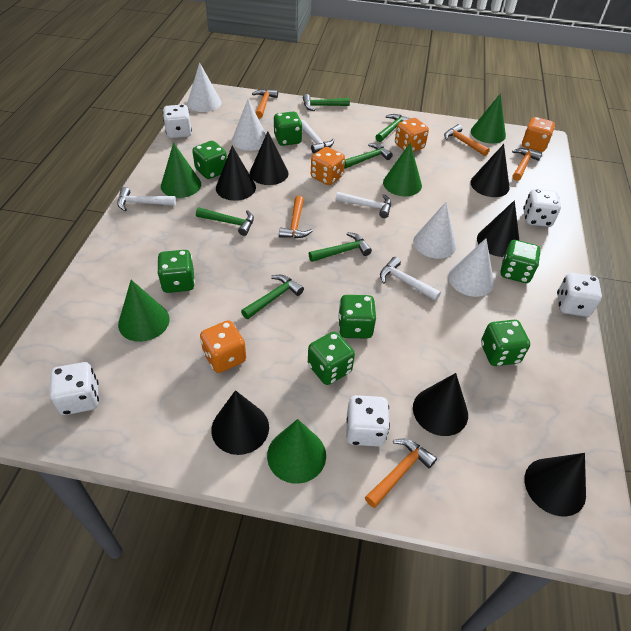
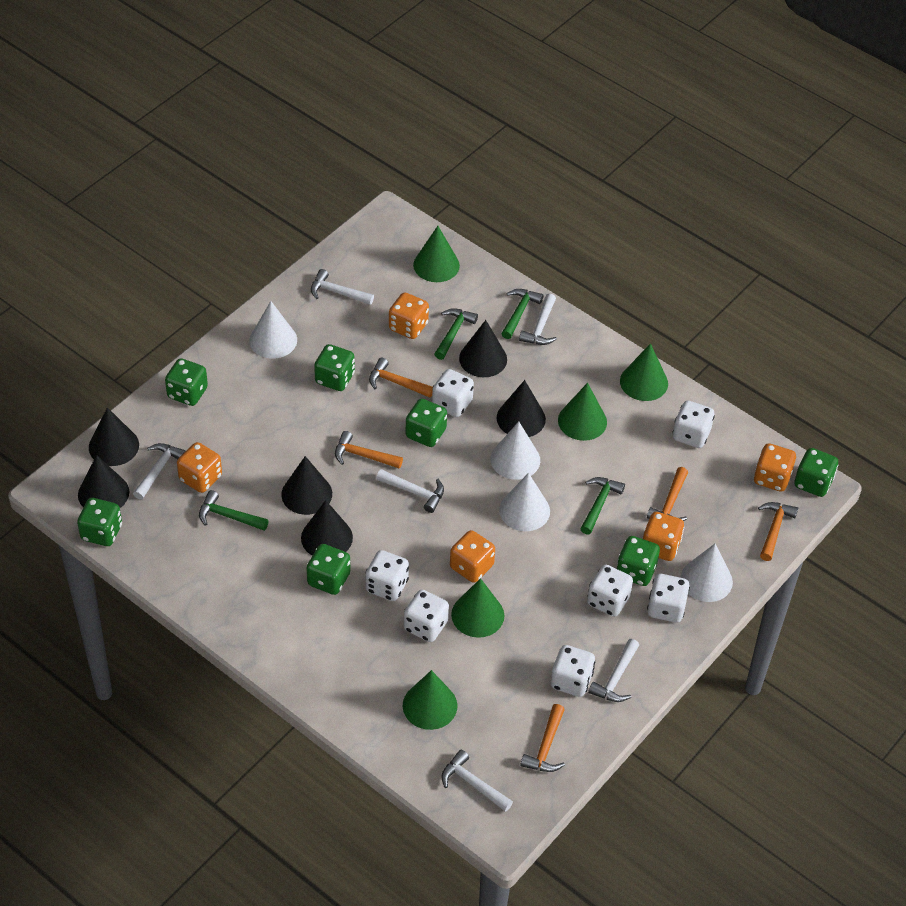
black cone: 7 -> 6
green hammer: 6 -> 4
orange dice: 4 -> 5
white dice: 5 -> 7
white hammer: 4 -> 6

